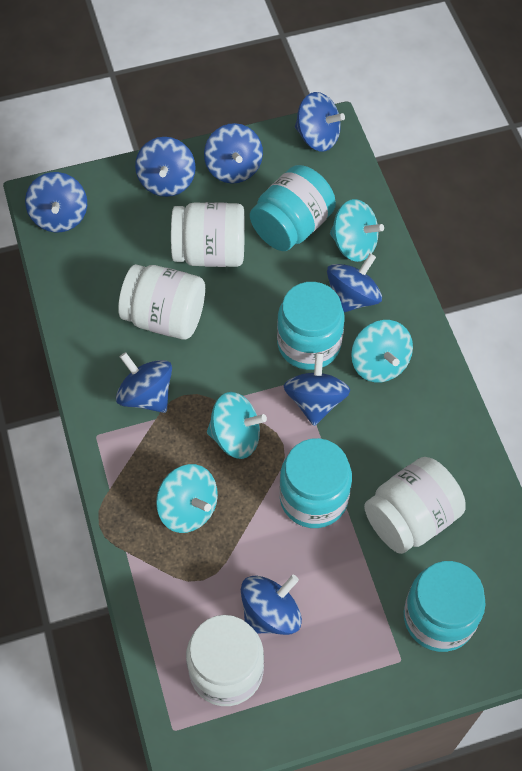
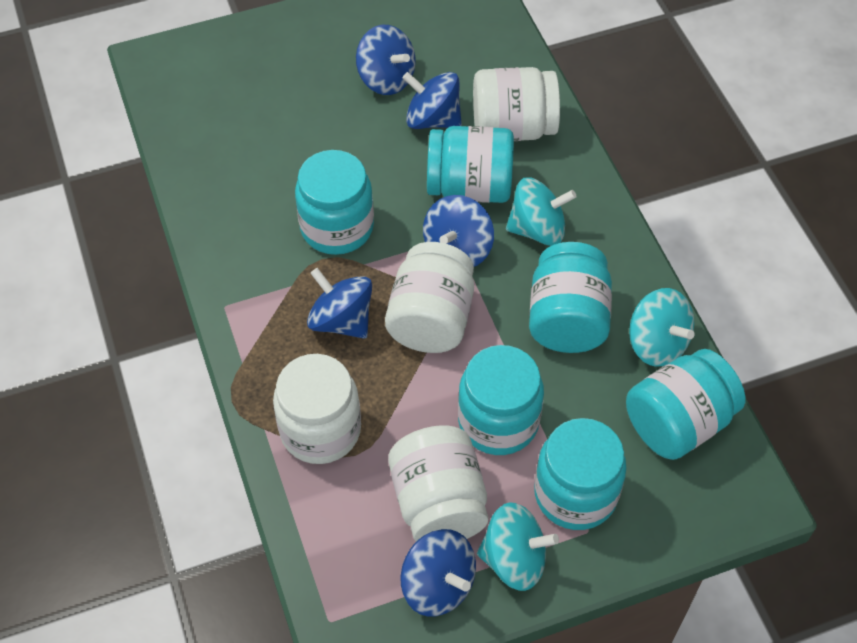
blue spinning top: 8 -> 5
turquoise jar: 4 -> 6
turquoise spinning top: 4 -> 3

